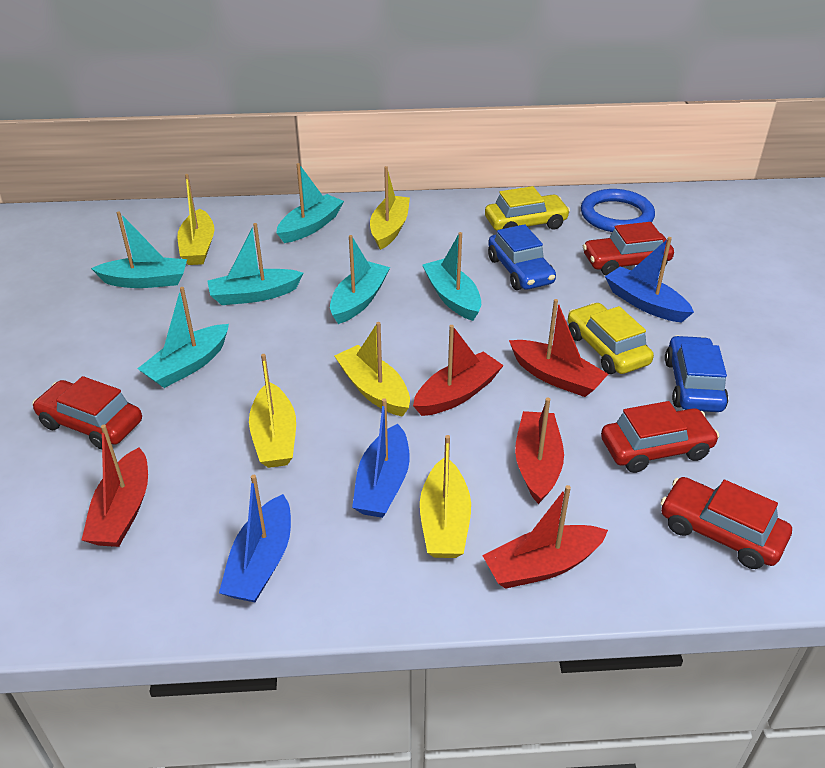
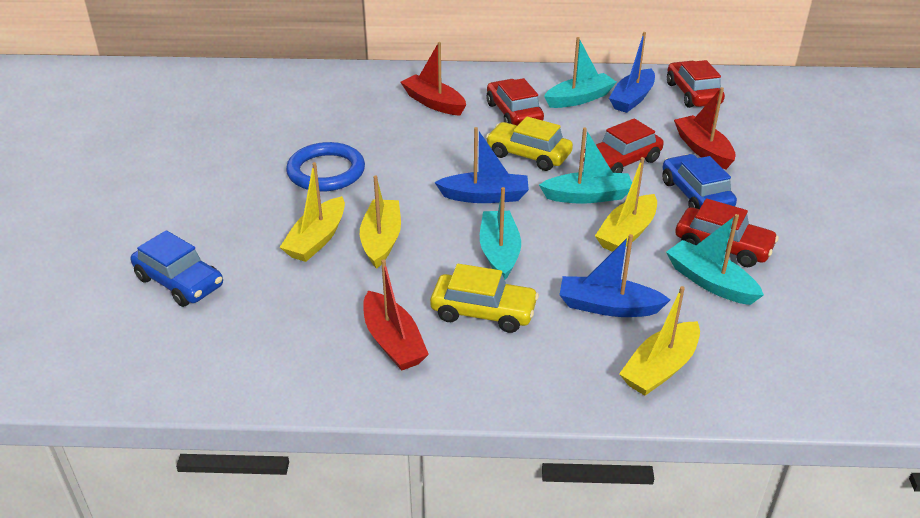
red boat: 5 -> 3
turquoise boat: 6 -> 4
yellow boat: 5 -> 4

